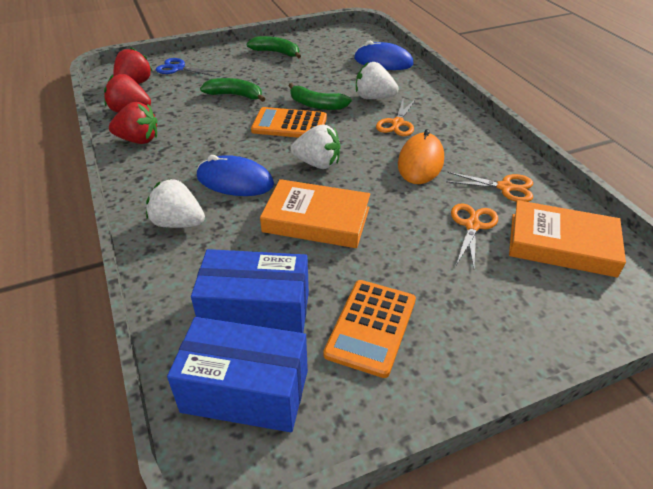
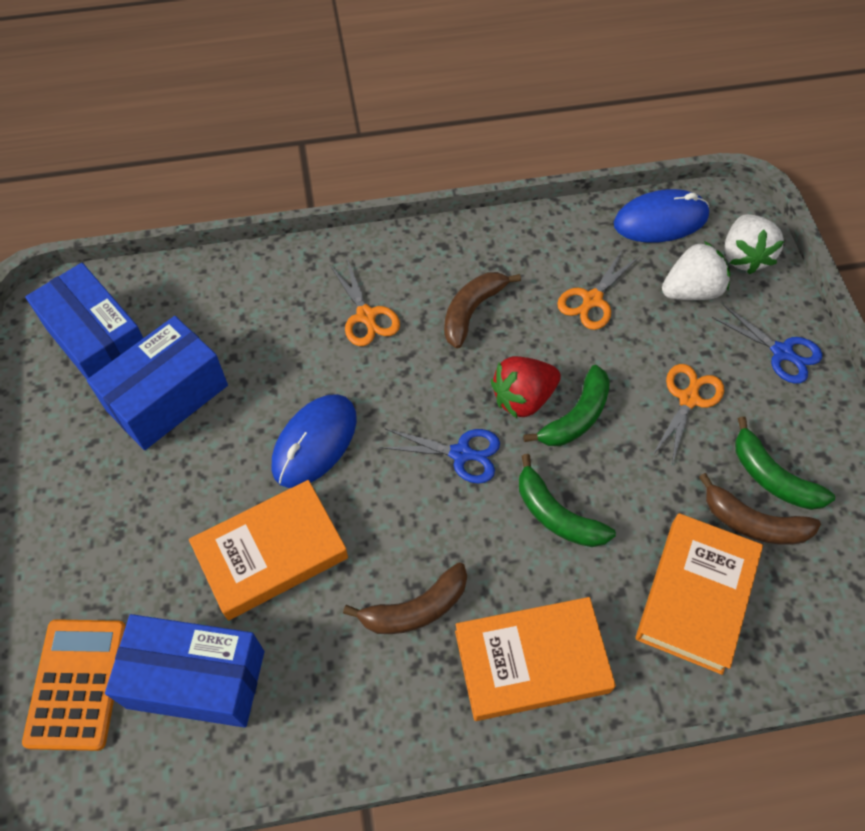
blue box: 2 -> 3
blue scissors: 1 -> 2
brown banana: 0 -> 3
orange book: 2 -> 3
orange calculator: 2 -> 1
orange mouse: 1 -> 0
red strawberry: 3 -> 1
white strawberry: 3 -> 2

